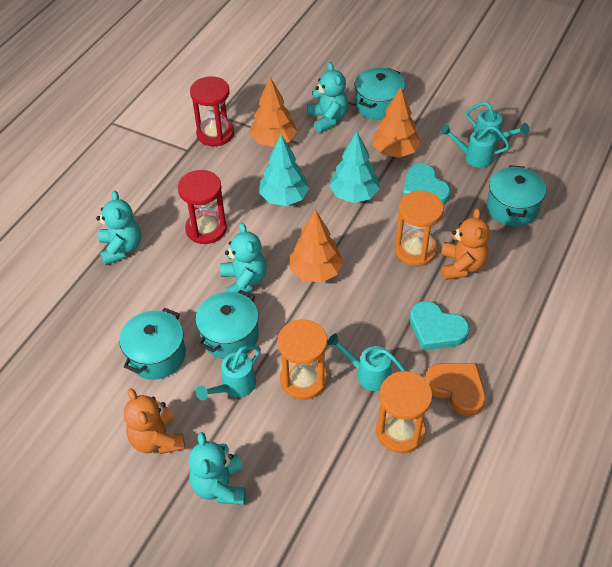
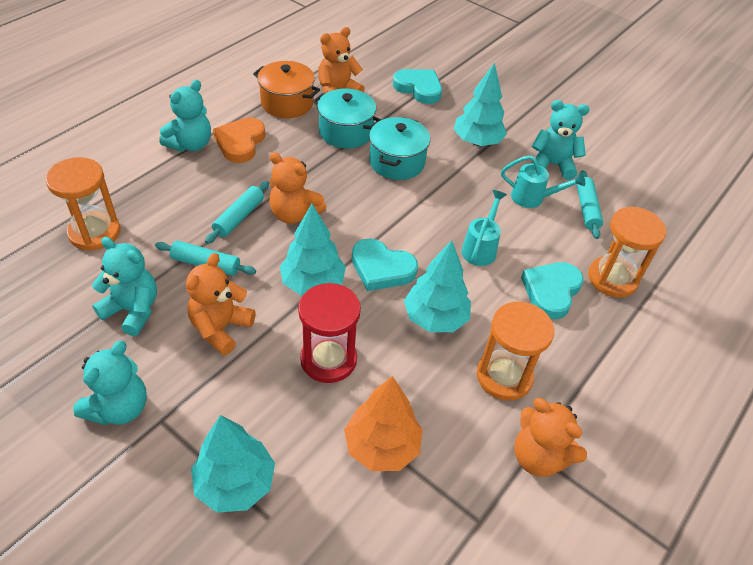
orange pot: 0 -> 1
orange teddy bear: 2 -> 4
orange tree: 3 -> 1
red hourglass: 2 -> 1
turquoise heart: 2 -> 3
turquoise pot: 4 -> 2
turquoise rolling pin: 0 -> 3
turquoise tree: 2 -> 4
turquoise watering can: 4 -> 2

